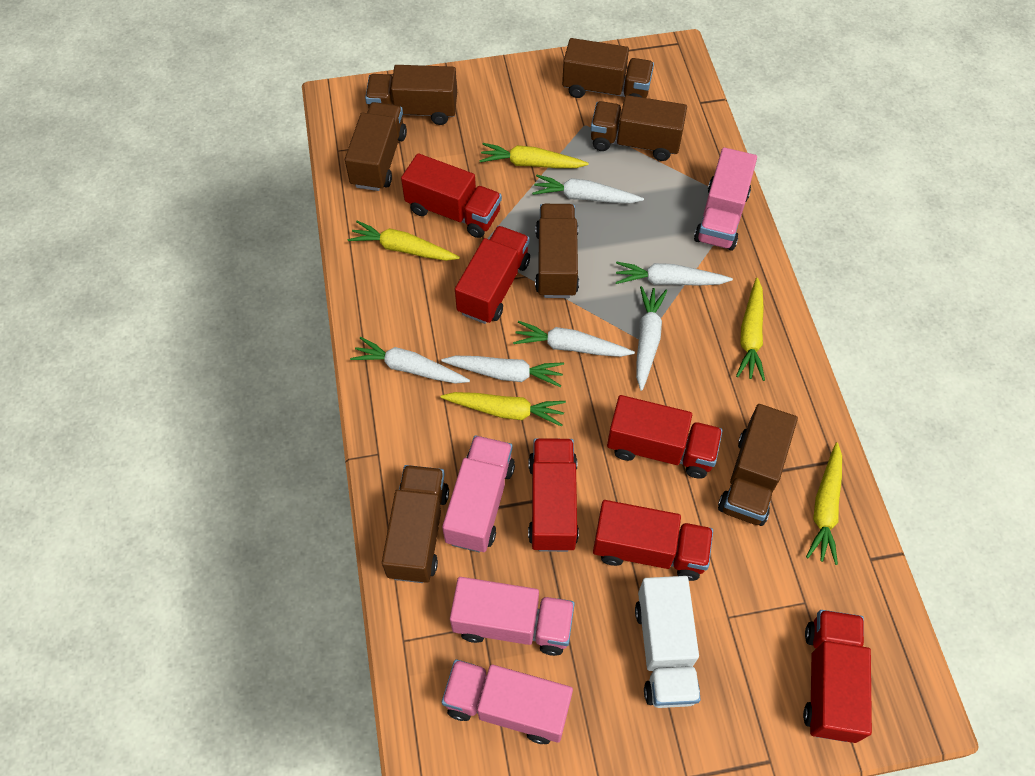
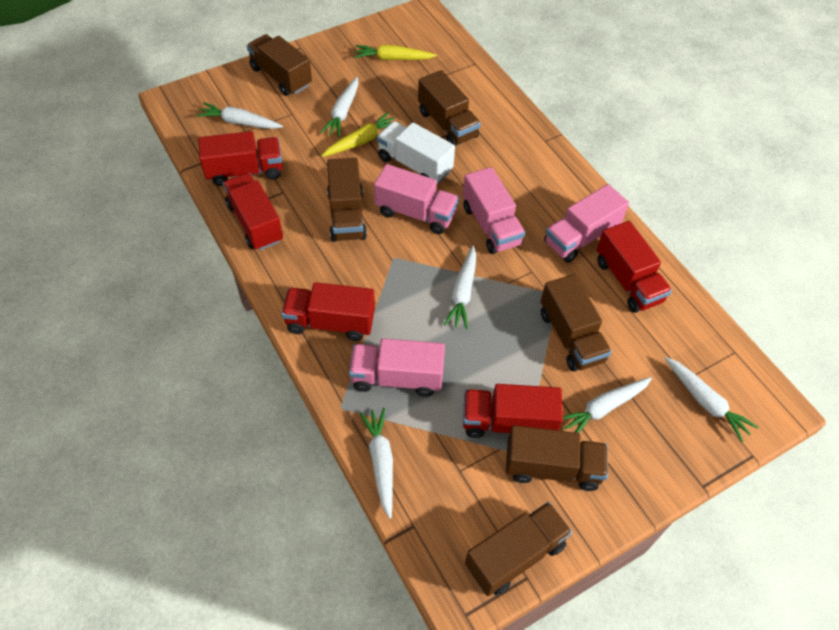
brown truck: 7 -> 6
red truck: 6 -> 5
yellow carrot: 5 -> 2

